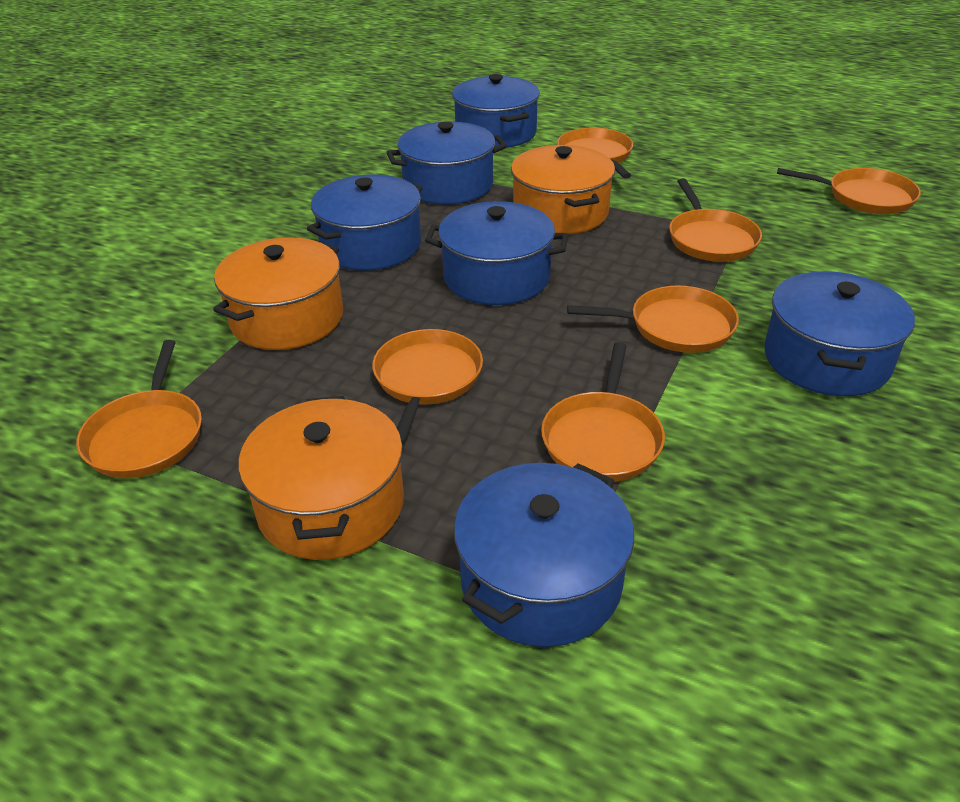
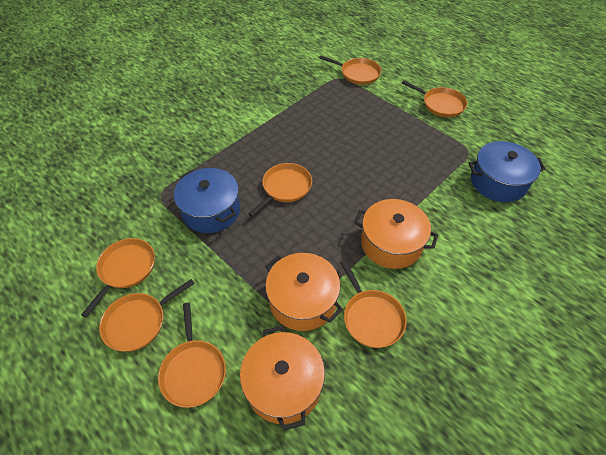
blue pot: 6 -> 2

